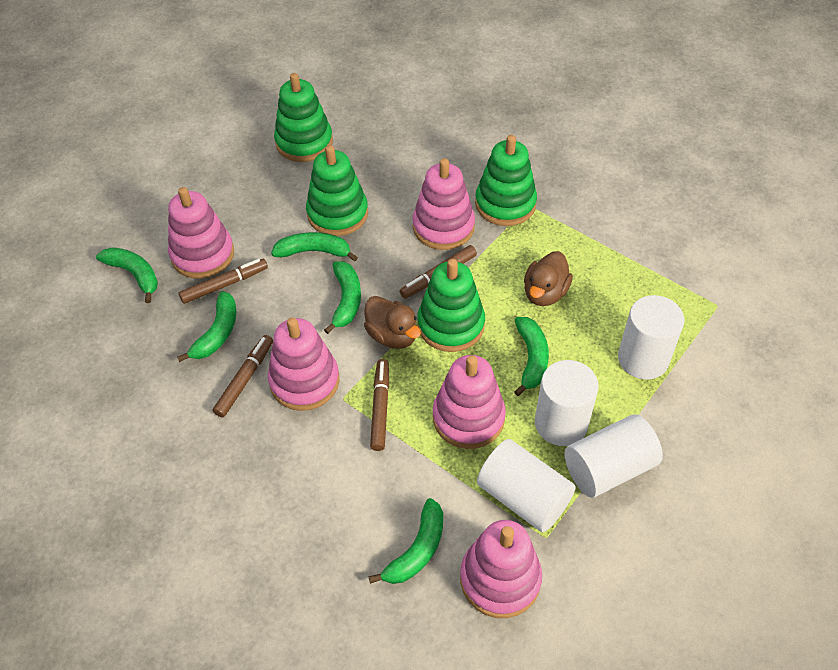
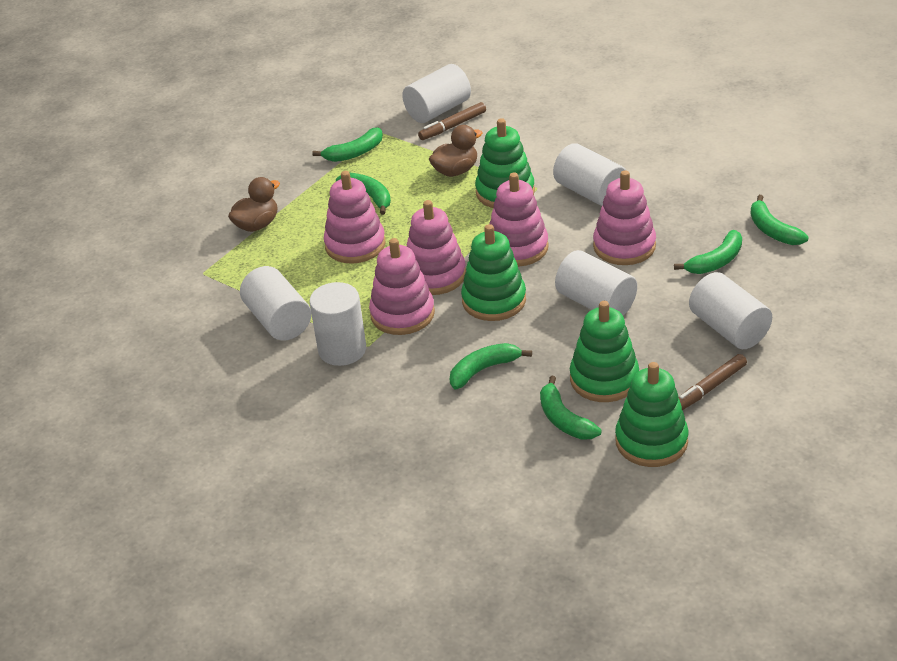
brown marker: 4 -> 2
white cylinder: 4 -> 6

